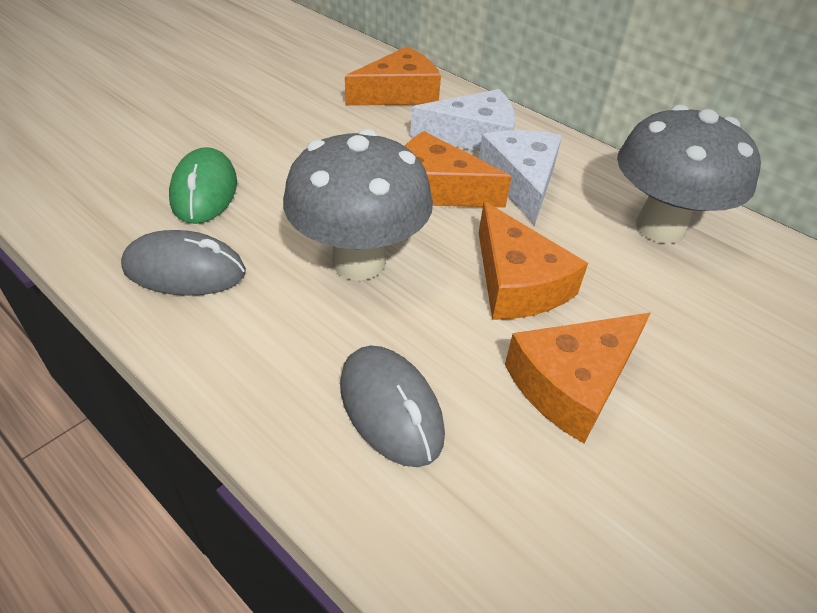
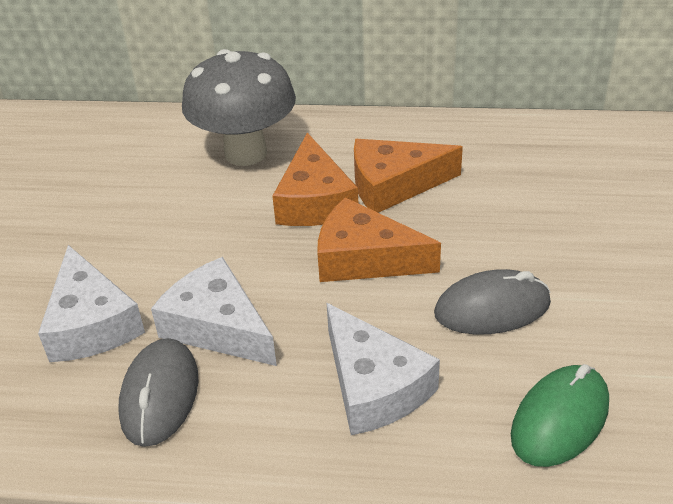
grey mushroom: 2 -> 1
orange cheese: 4 -> 3
white cheese: 2 -> 3

